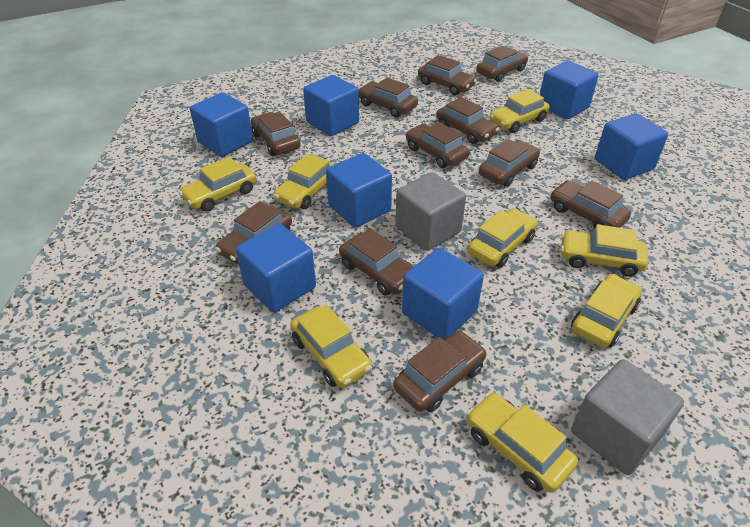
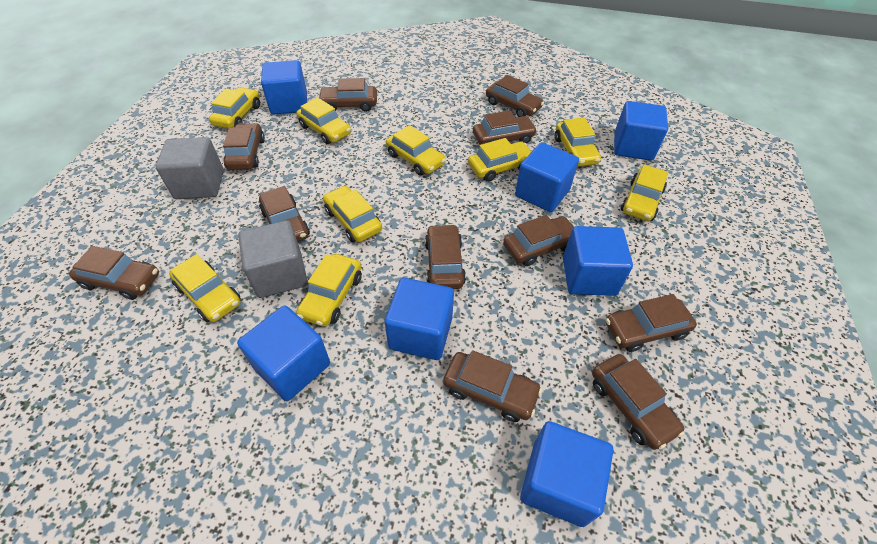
yellow car: 8 -> 9

